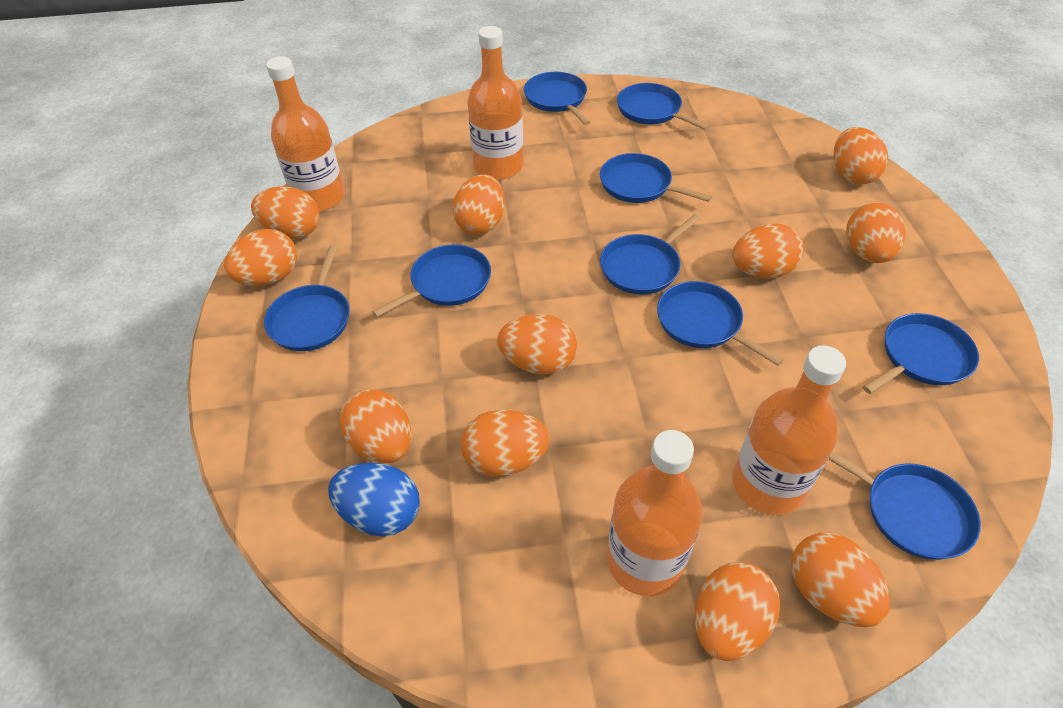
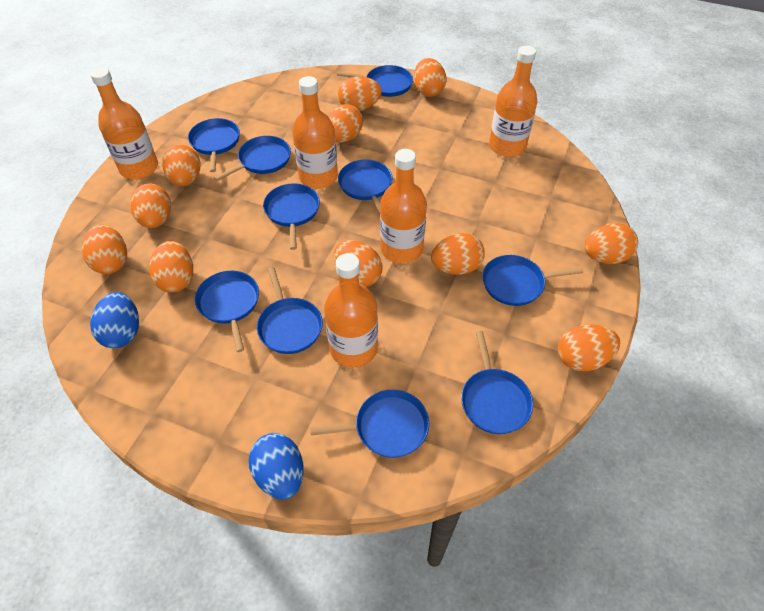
blue egg: 1 -> 2
blue pan: 9 -> 10
orange bottle: 4 -> 5

